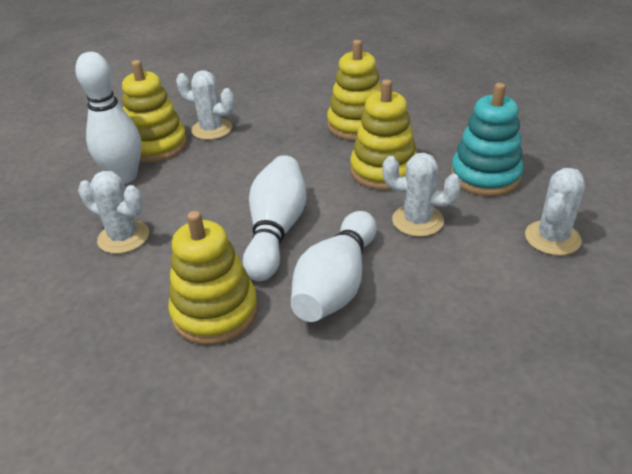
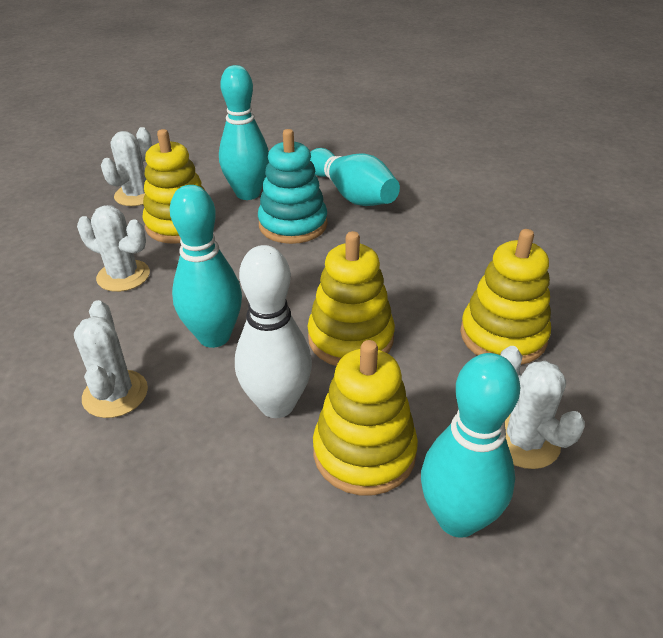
turquoise bowling pin: 0 -> 4
white bowling pin: 3 -> 1

